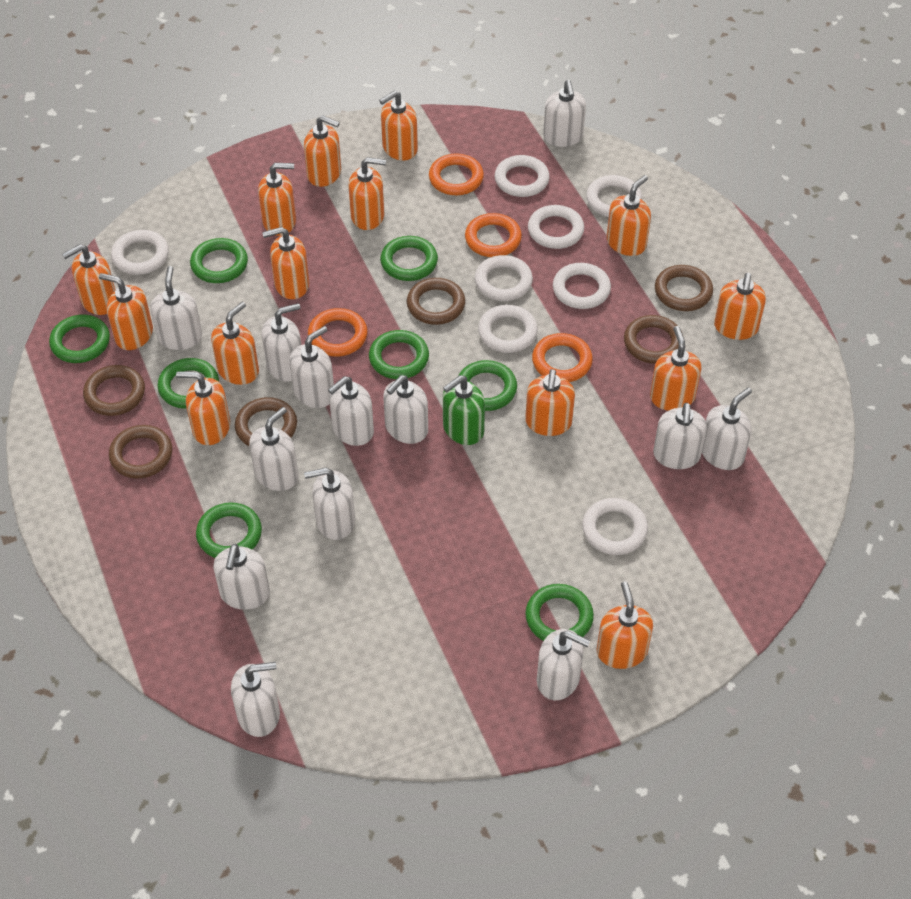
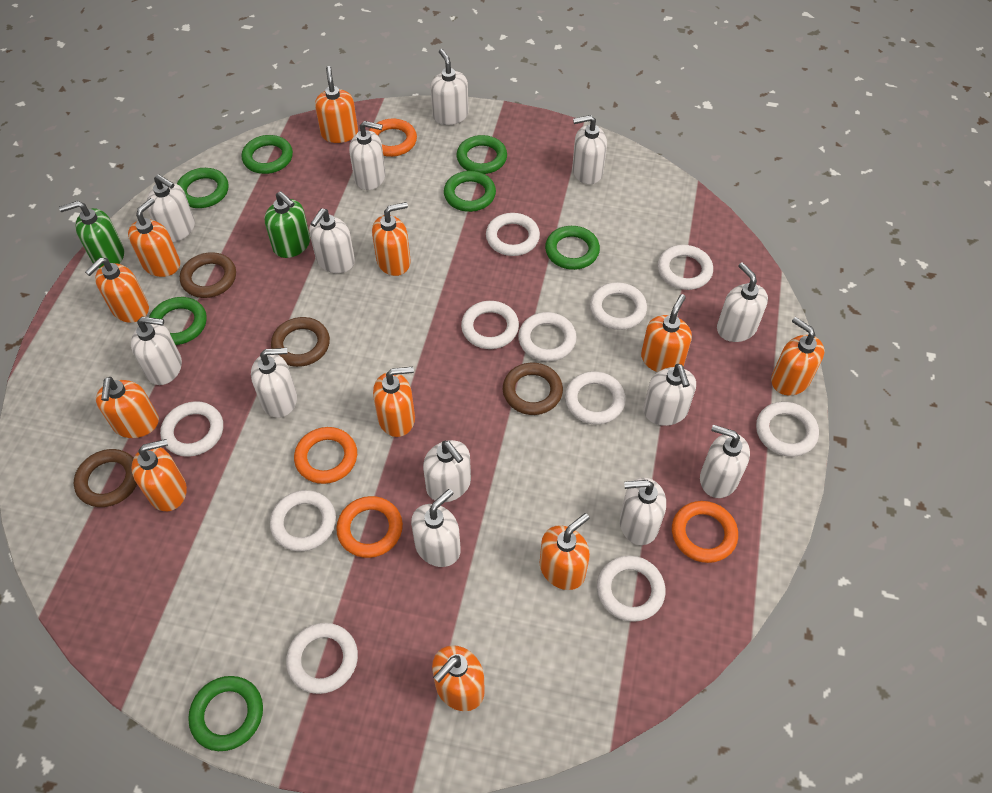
brown ring: 6 -> 4
green ring: 8 -> 7
green soap dispenser: 1 -> 2
orange soap dispenser: 14 -> 11
white ring: 8 -> 11

